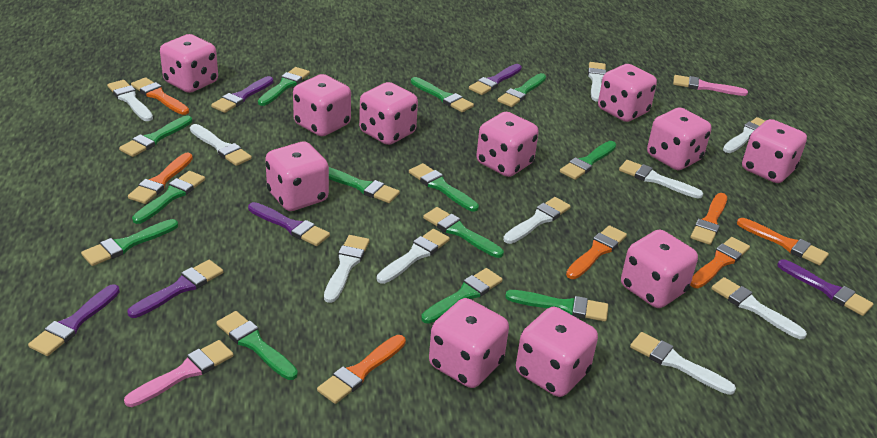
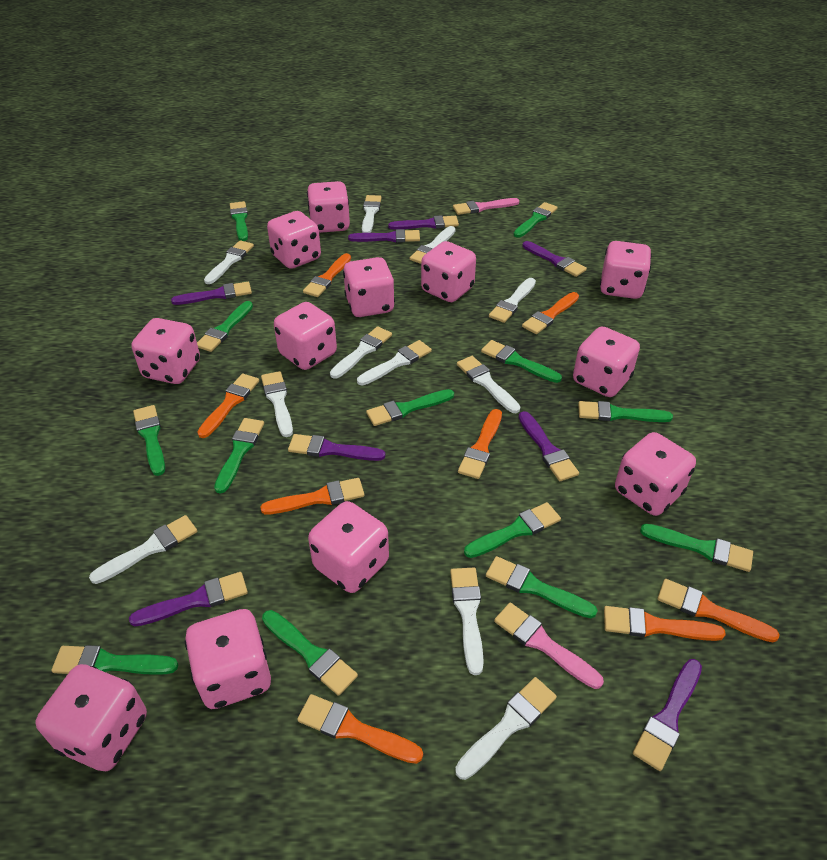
orange brush: 7 -> 8
pink dice: 11 -> 12
purple brush: 6 -> 8
white brush: 10 -> 11

